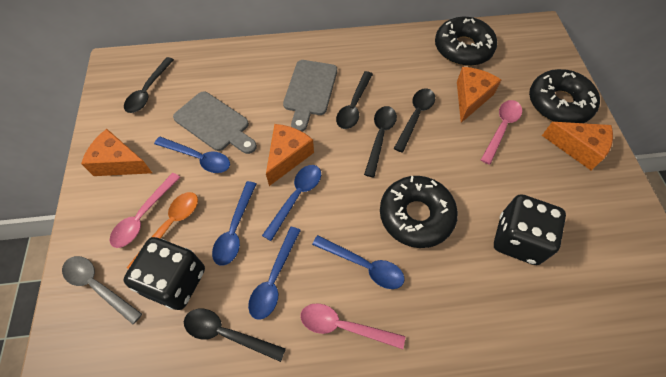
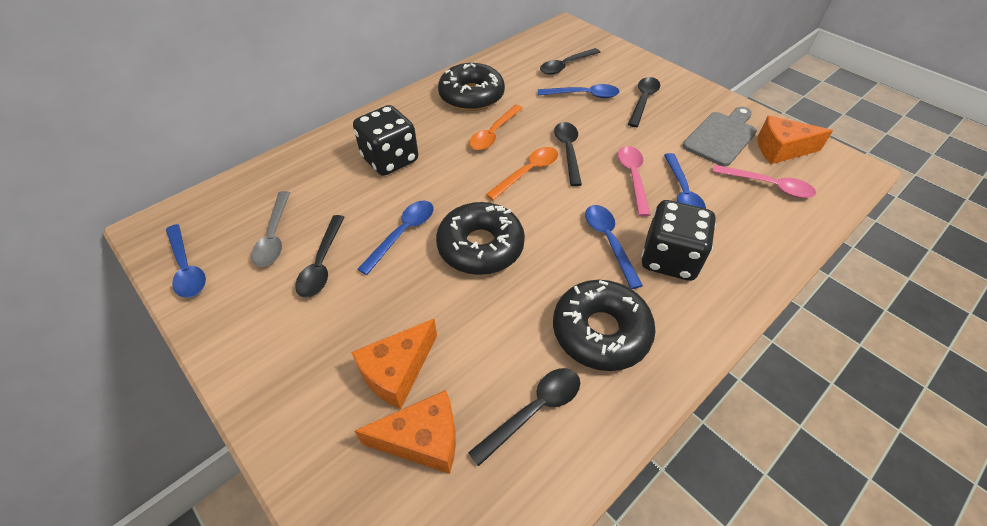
grey cutting board: 2 -> 1
orange cheese: 4 -> 3
orange spoon: 1 -> 2
pink spoon: 3 -> 2

